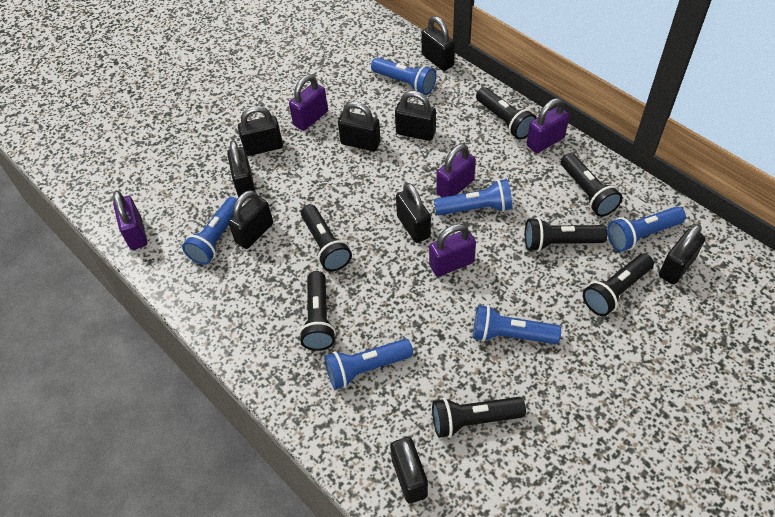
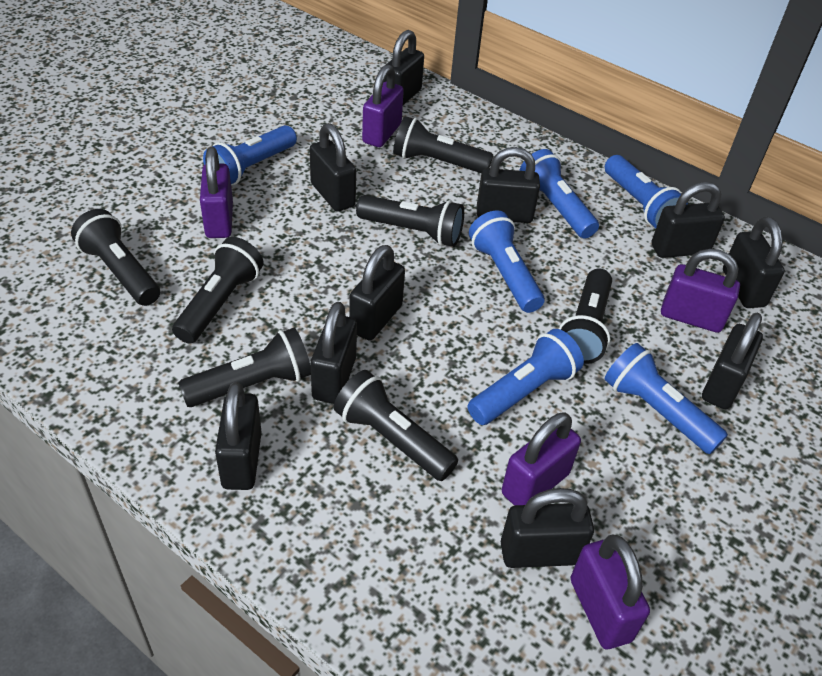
black padlock: 9 -> 10

